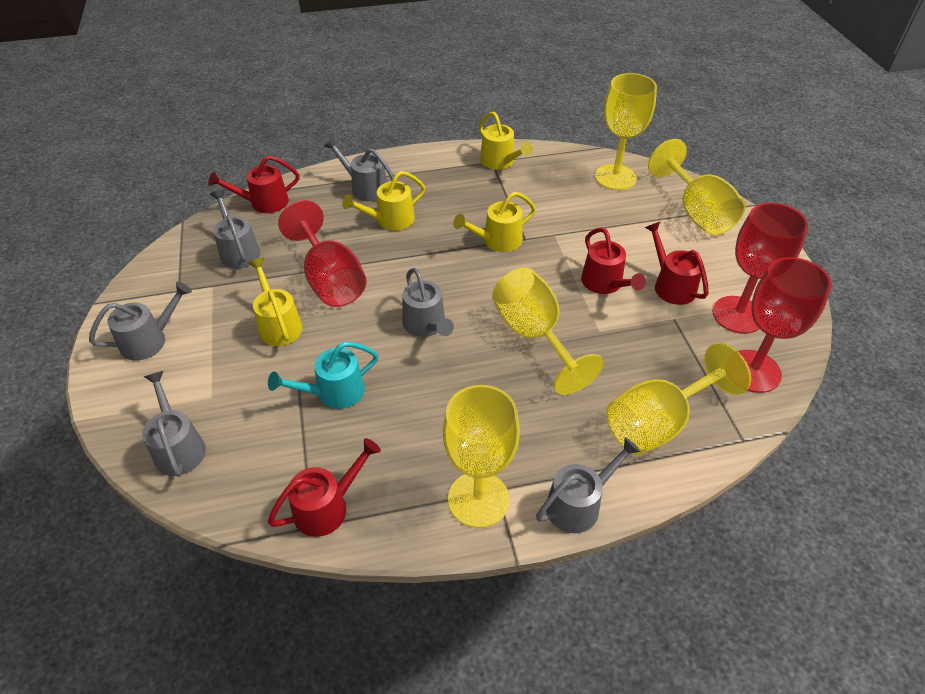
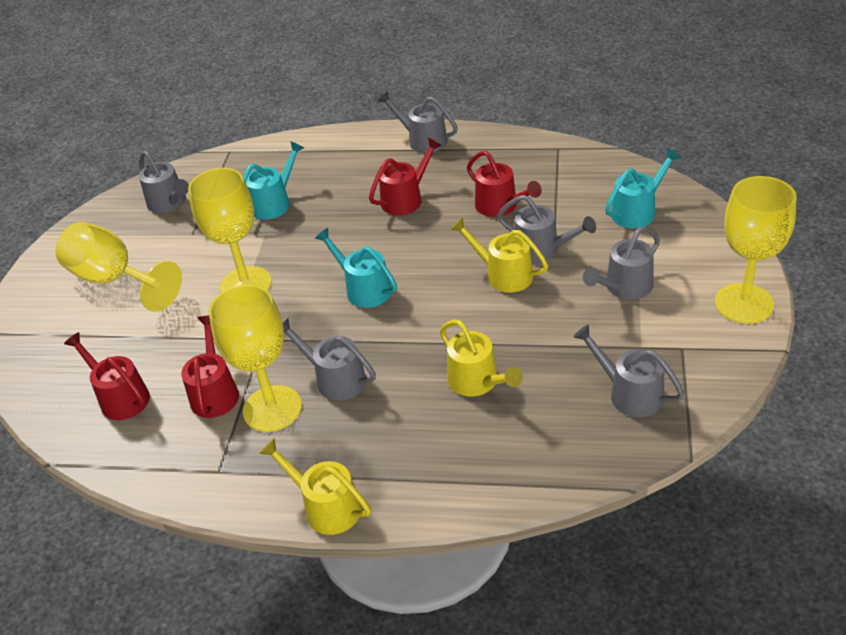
red goblet: 3 -> 0
turquoise watering can: 1 -> 3
yellow goblet: 5 -> 4
yellow watering can: 4 -> 3

